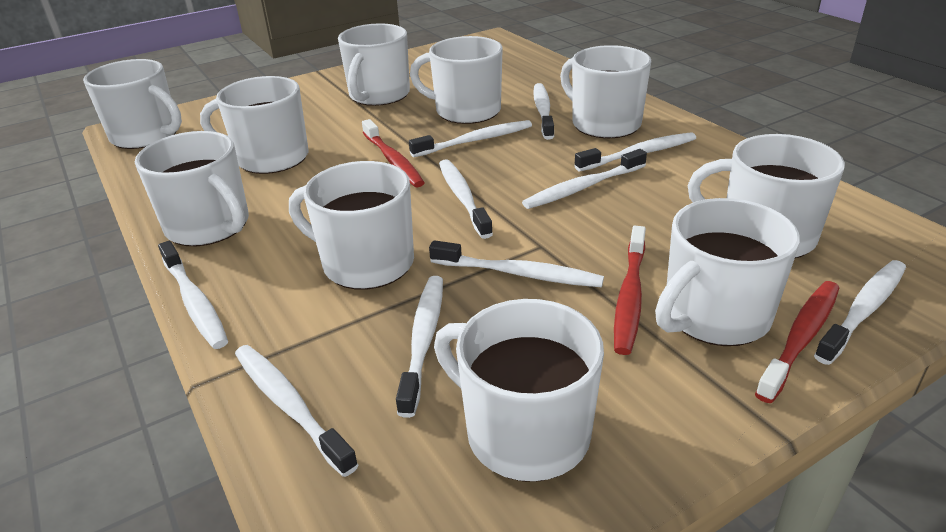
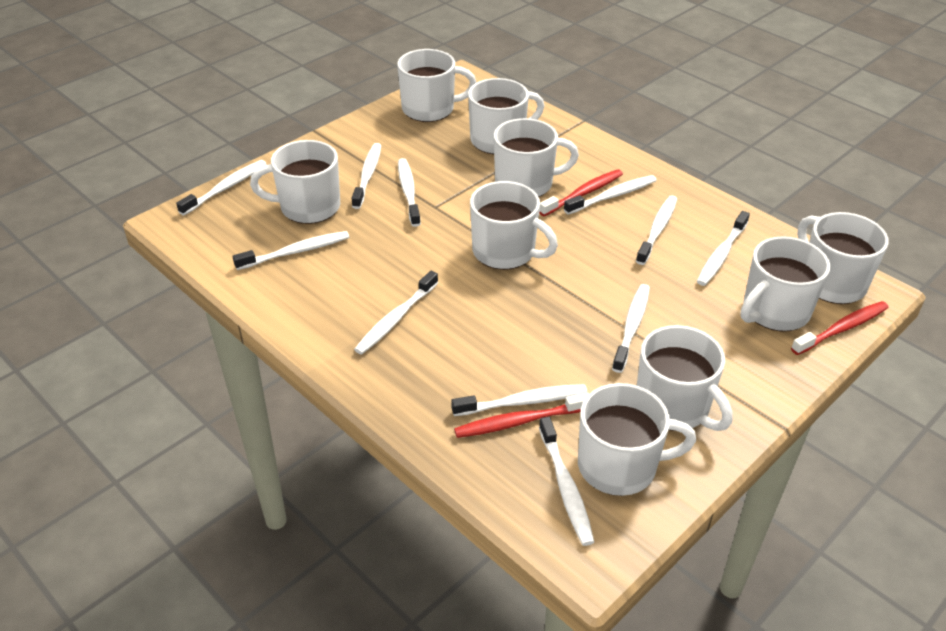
white mug: 10 -> 9
white toothbrush: 10 -> 11

